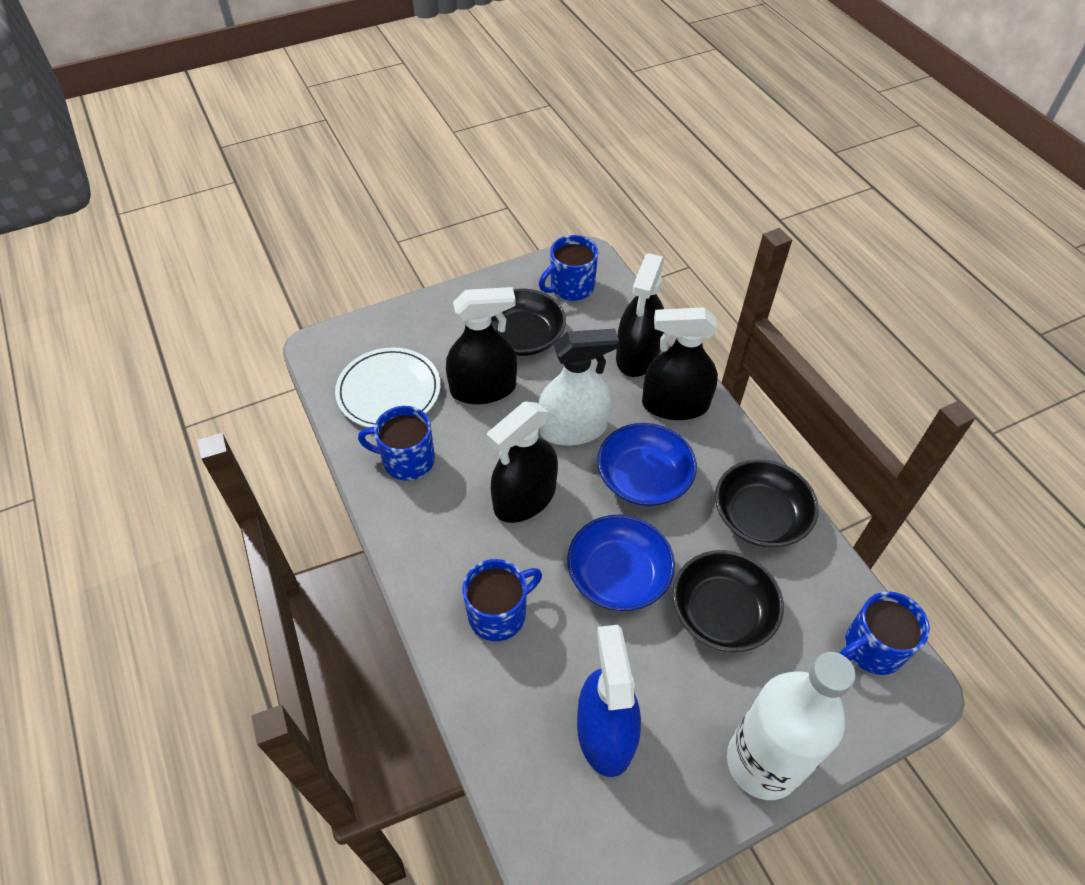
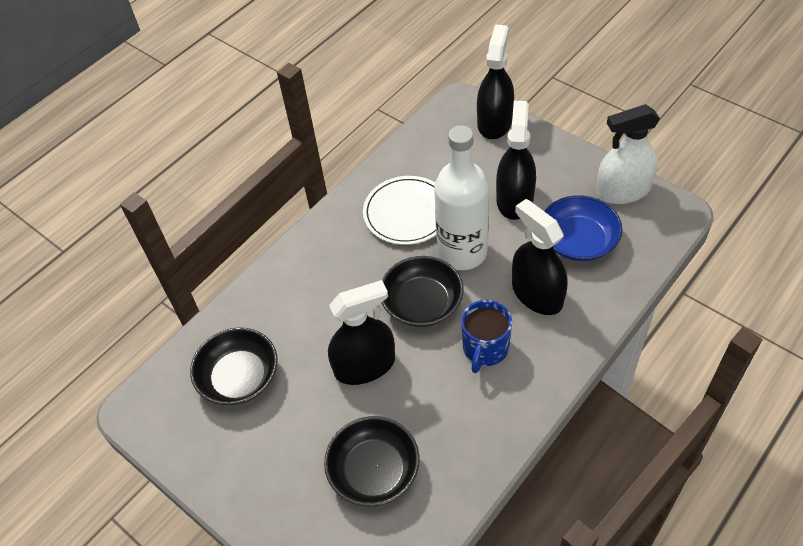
blue bowl: 2 -> 1
blue mug: 4 -> 1
blue spray bottle: 1 -> 0

